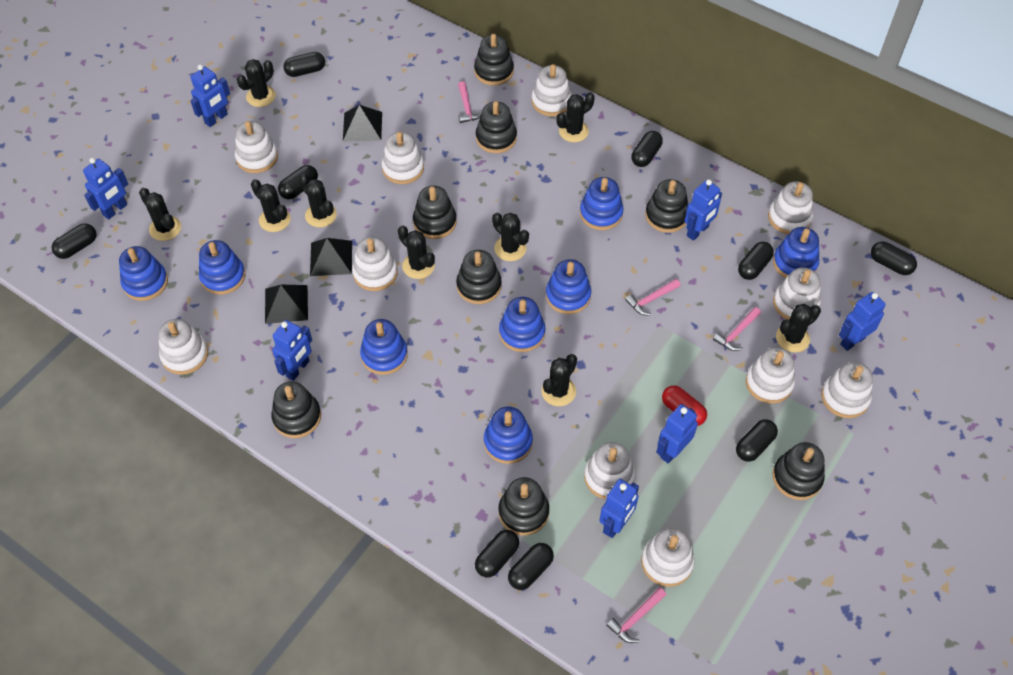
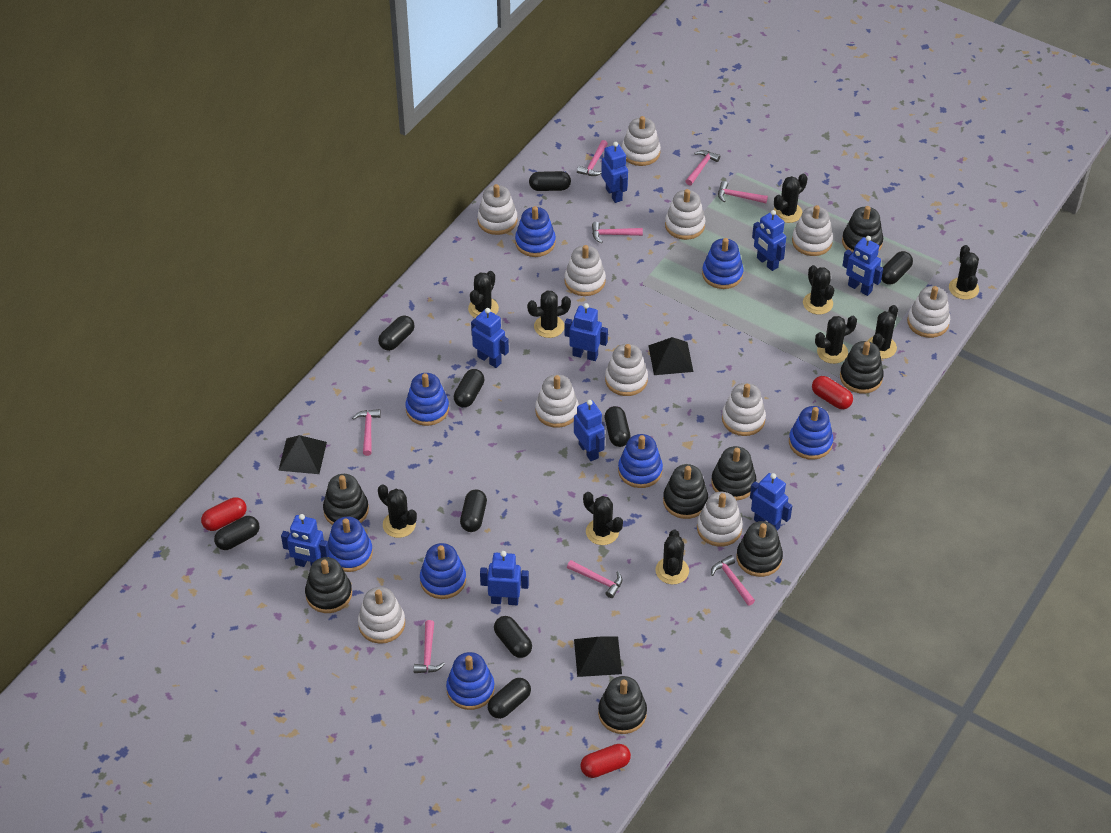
black cactus: 9 -> 10
blue robot: 7 -> 9
pink hammer: 4 -> 8
red capsule: 1 -> 3

